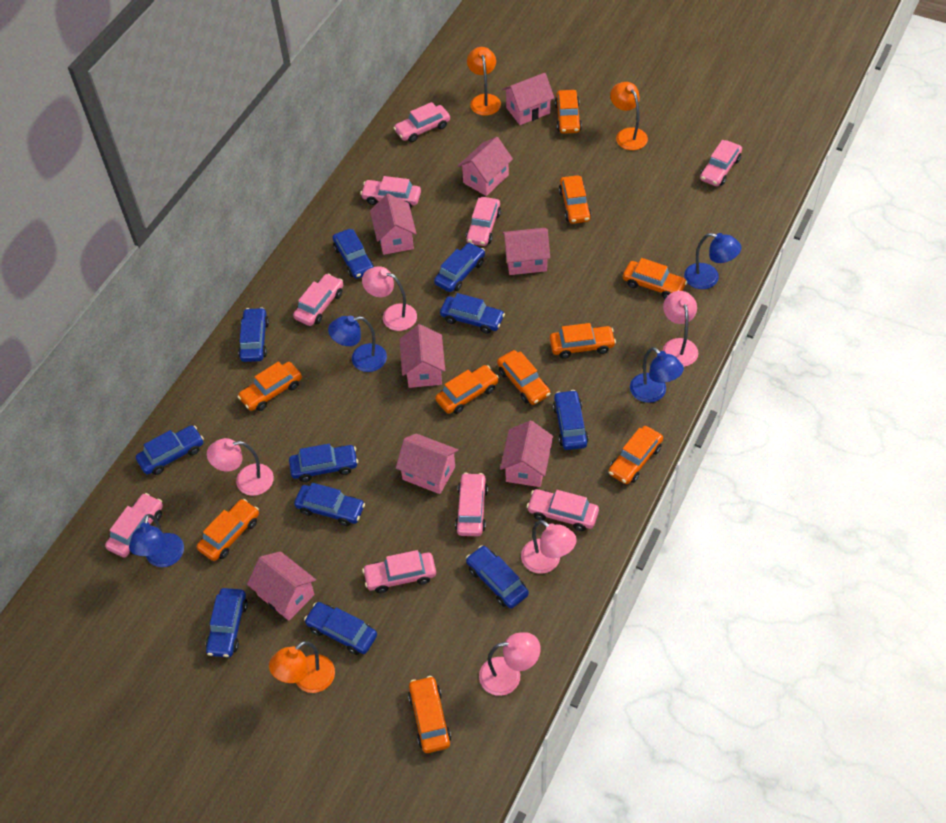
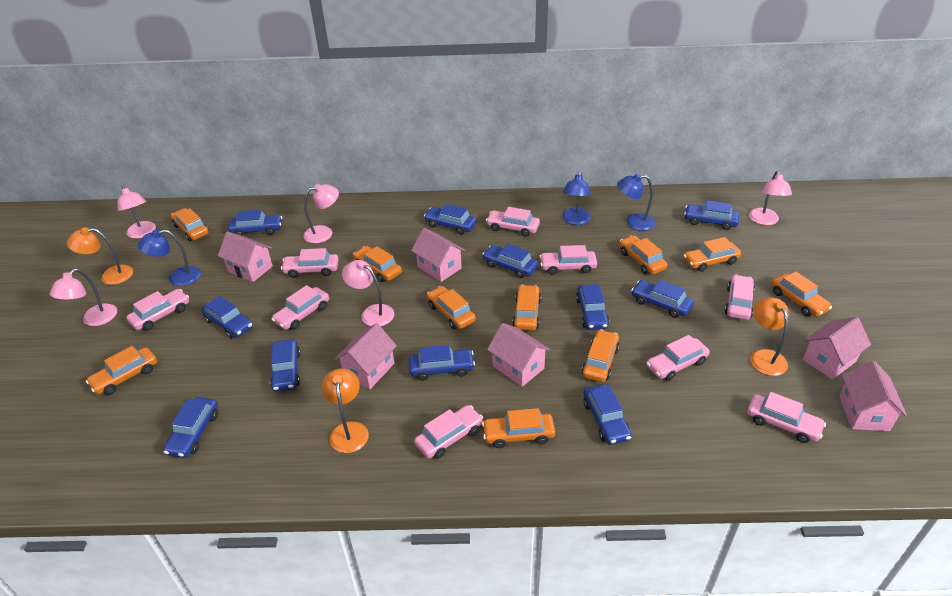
blue lamp: 4 -> 3
pink house: 8 -> 6

